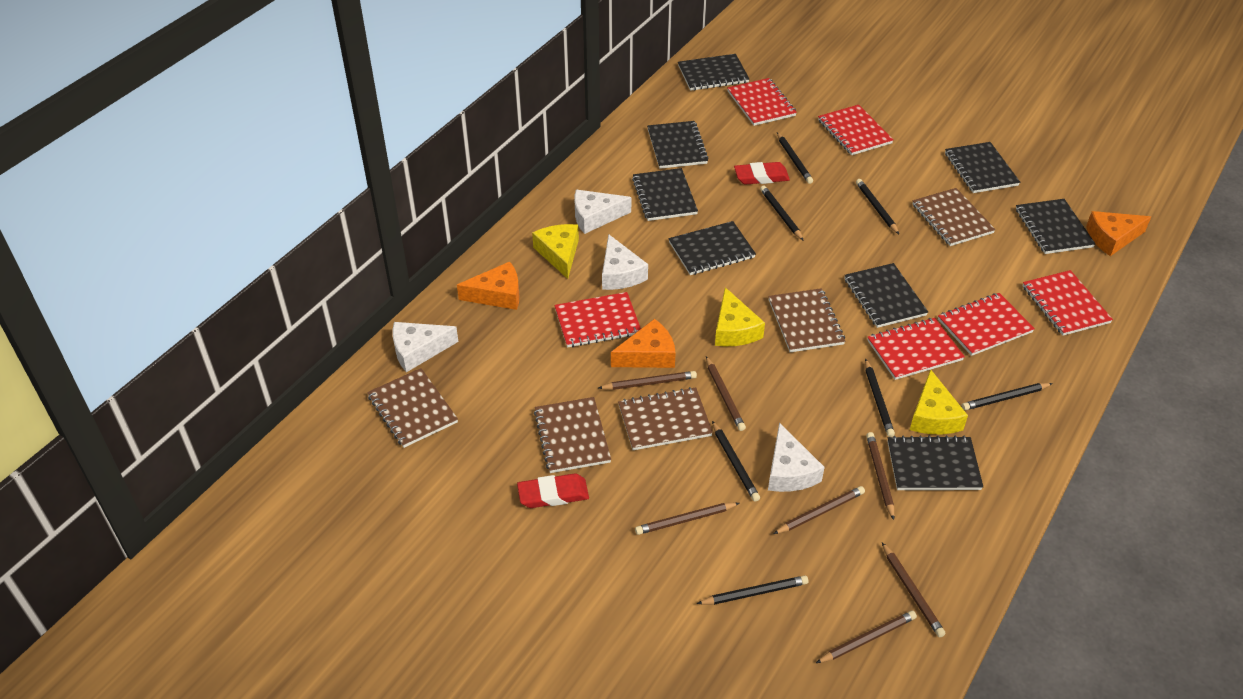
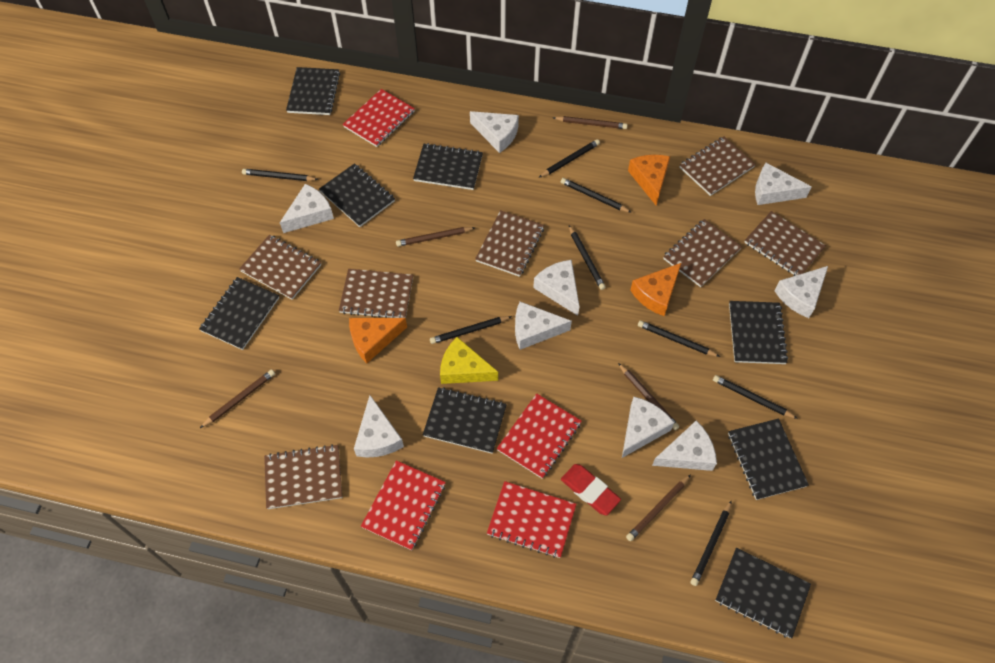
black pencil: 7 -> 8
brown notebook: 5 -> 7
brown pencil: 7 -> 5
red eraser: 2 -> 1
red notebook: 6 -> 4
white cheese: 4 -> 9
yellow cheese: 3 -> 1

